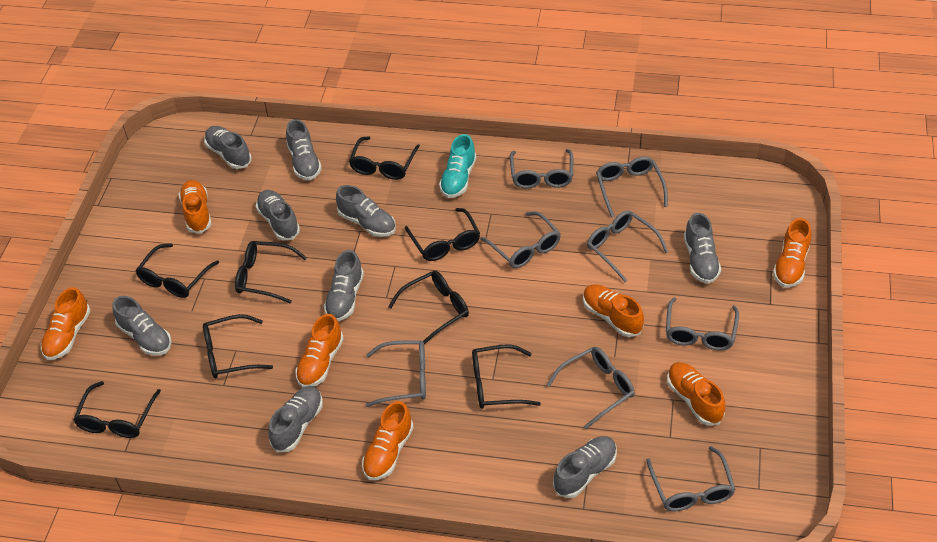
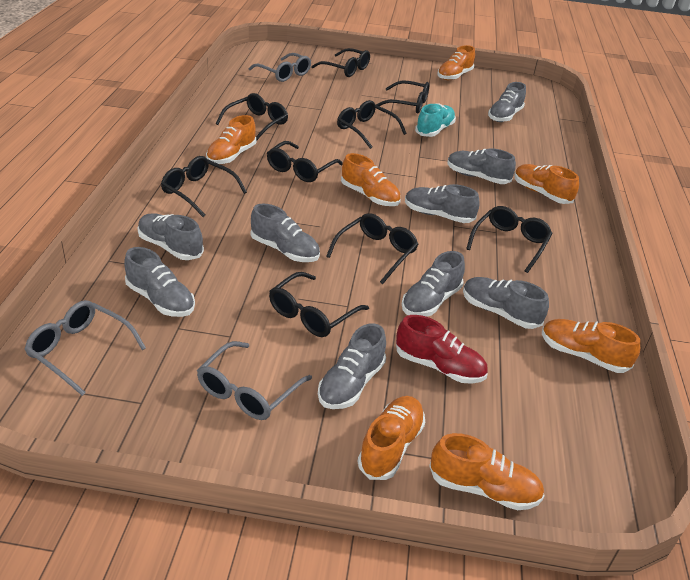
black glasses: 8 -> 9
grey glasses: 8 -> 3
red shoe: 0 -> 1

